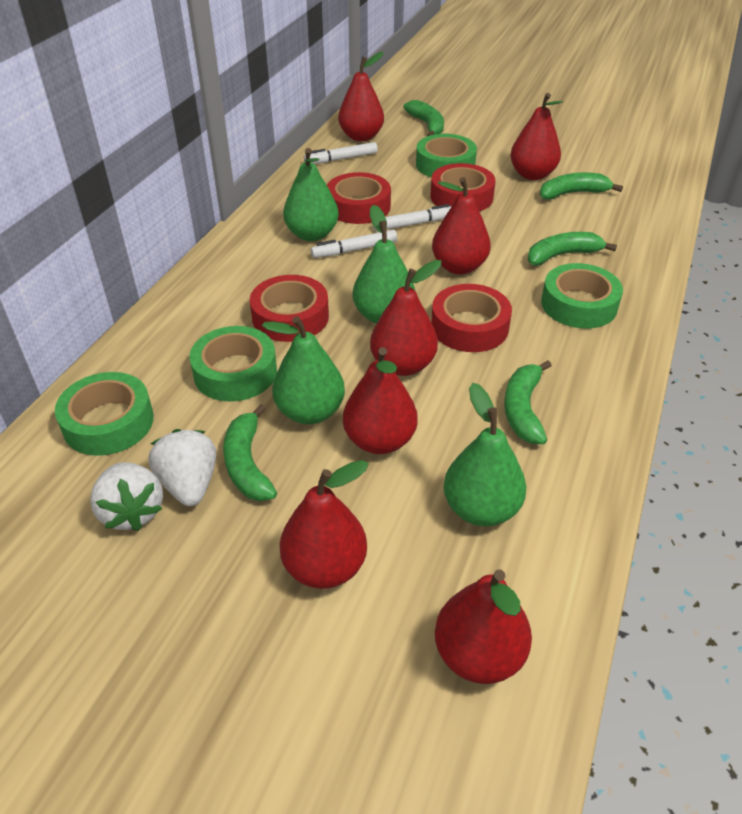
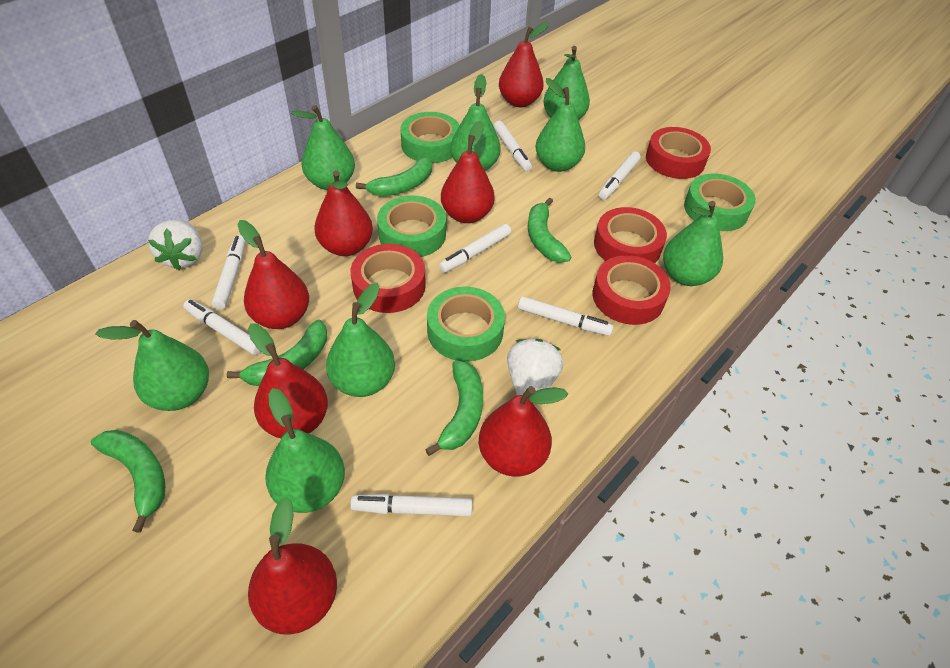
green pear: 4 -> 8
white marker: 3 -> 7

